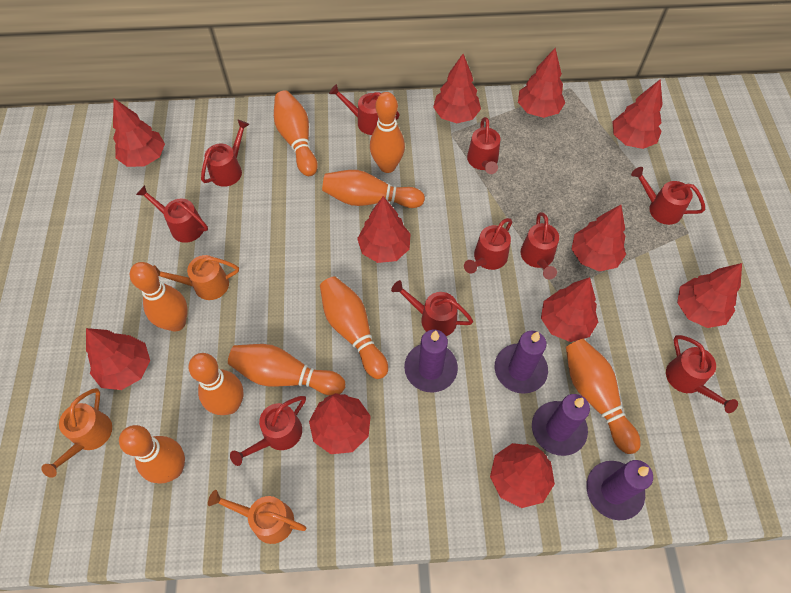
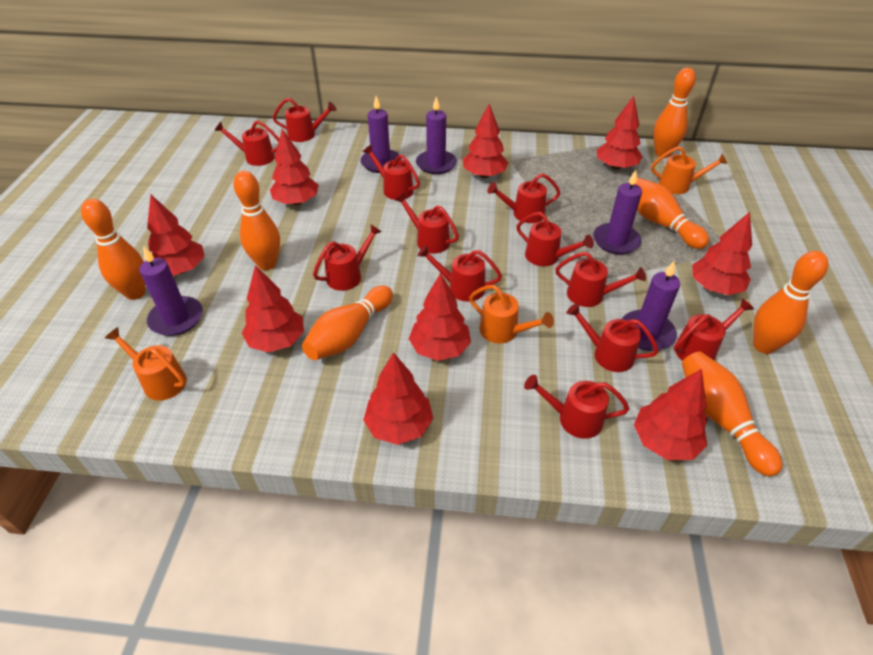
orange bowling pin: 9 -> 7
purple candle: 4 -> 5
red tree: 11 -> 9
red watering can: 10 -> 12

